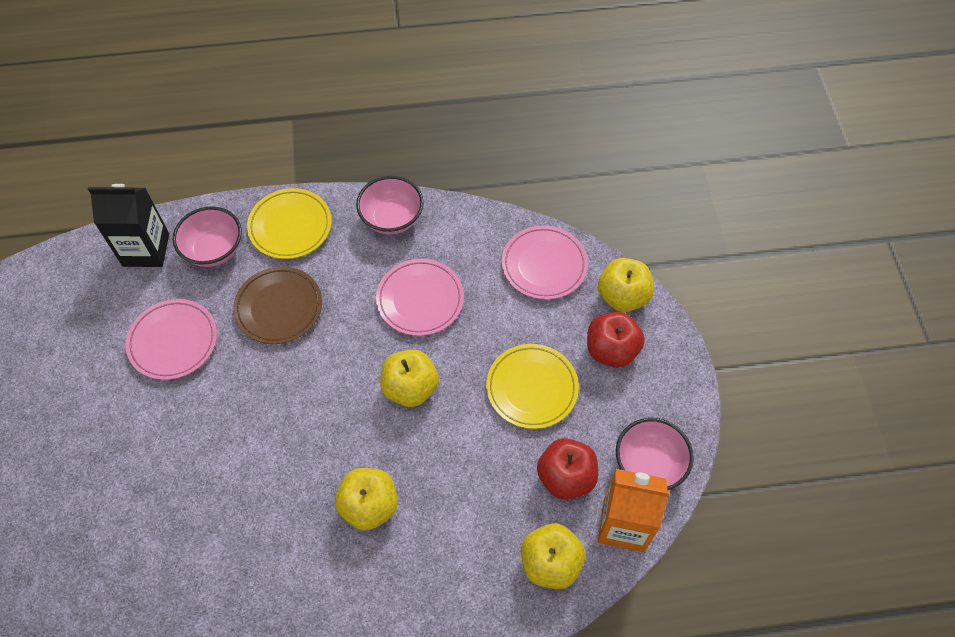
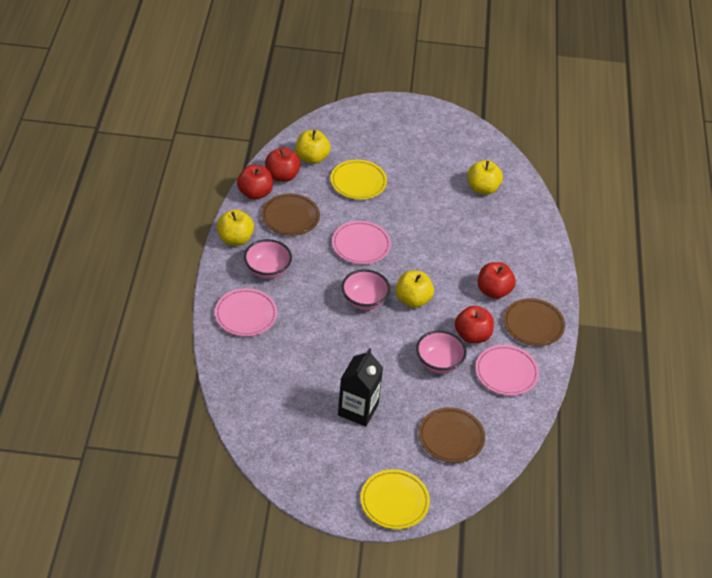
brown plate: 1 -> 3
orange carton: 1 -> 0
red apple: 2 -> 4

